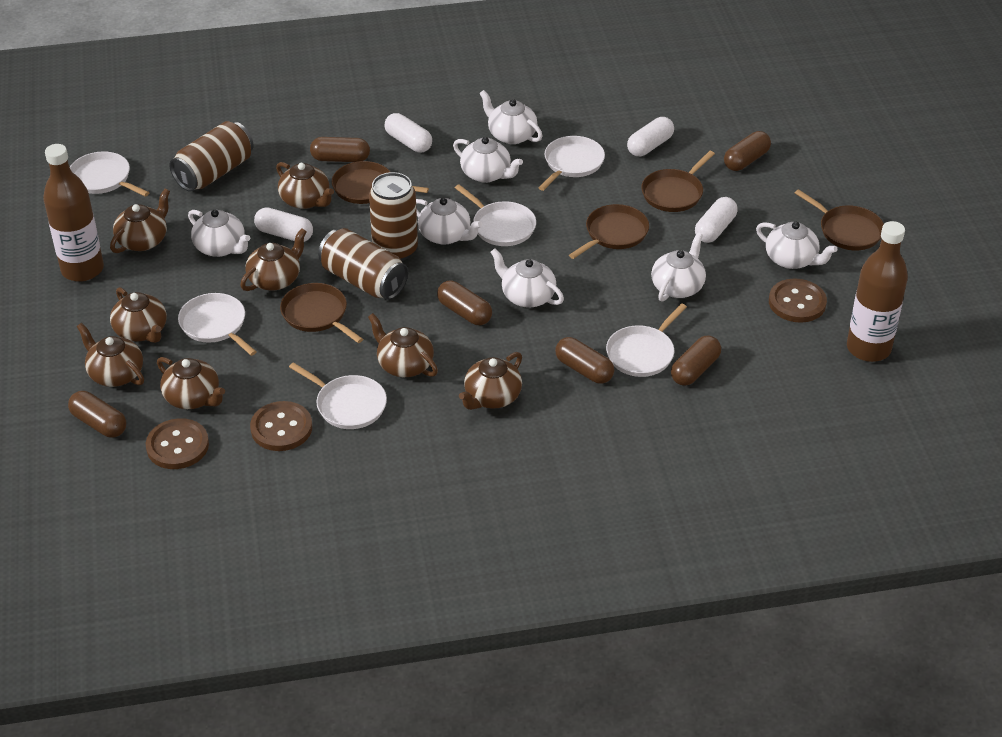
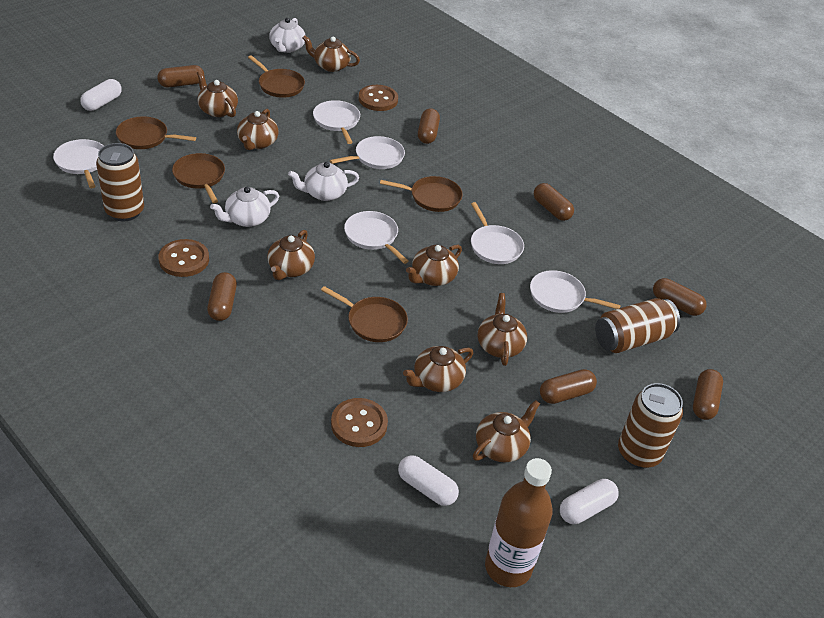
brown bottle: 2 -> 1
brown capsule: 6 -> 7
white capsule: 4 -> 3
white teapot: 7 -> 3

